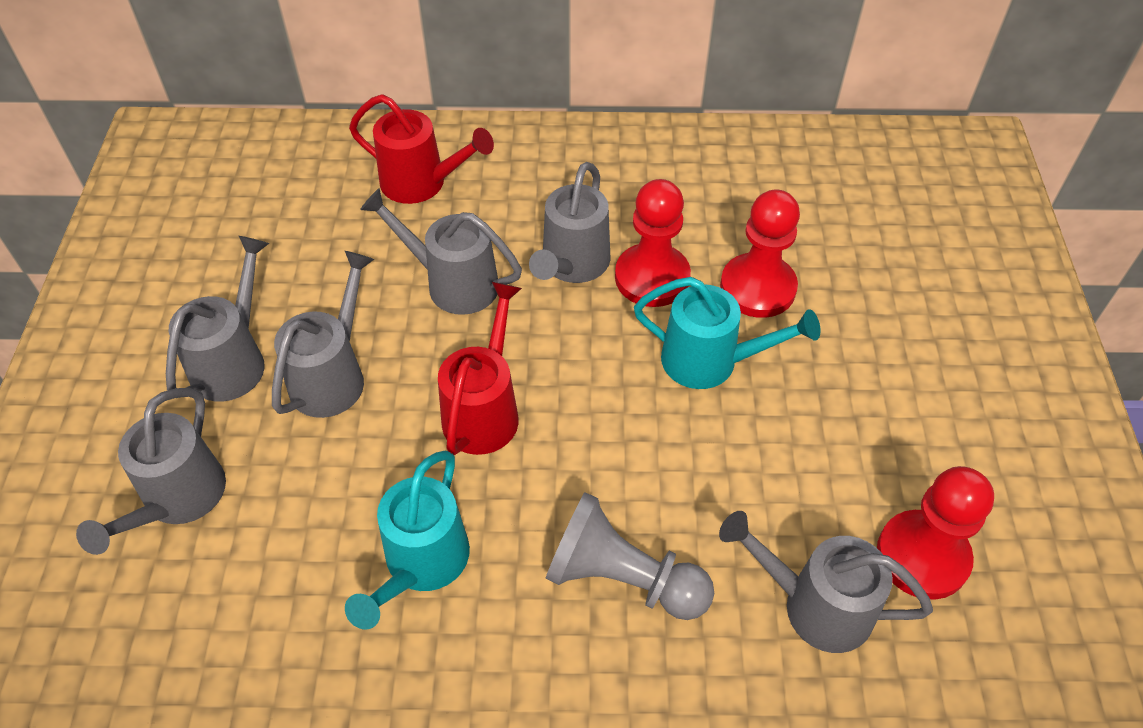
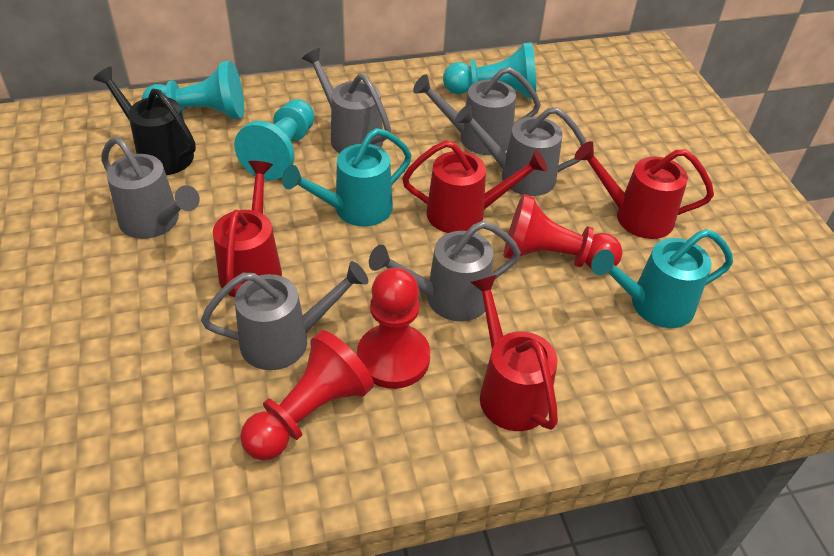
black watering can: 0 -> 1
grey pawn: 1 -> 0
red watering can: 2 -> 4
turquoise pawn: 0 -> 3

